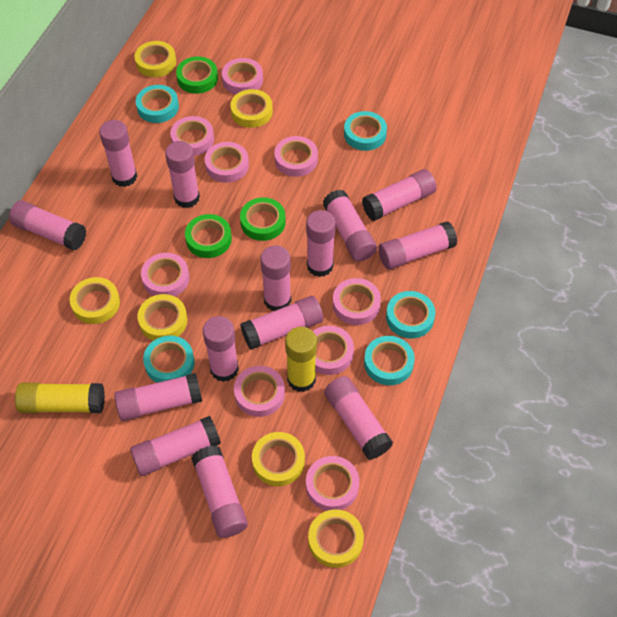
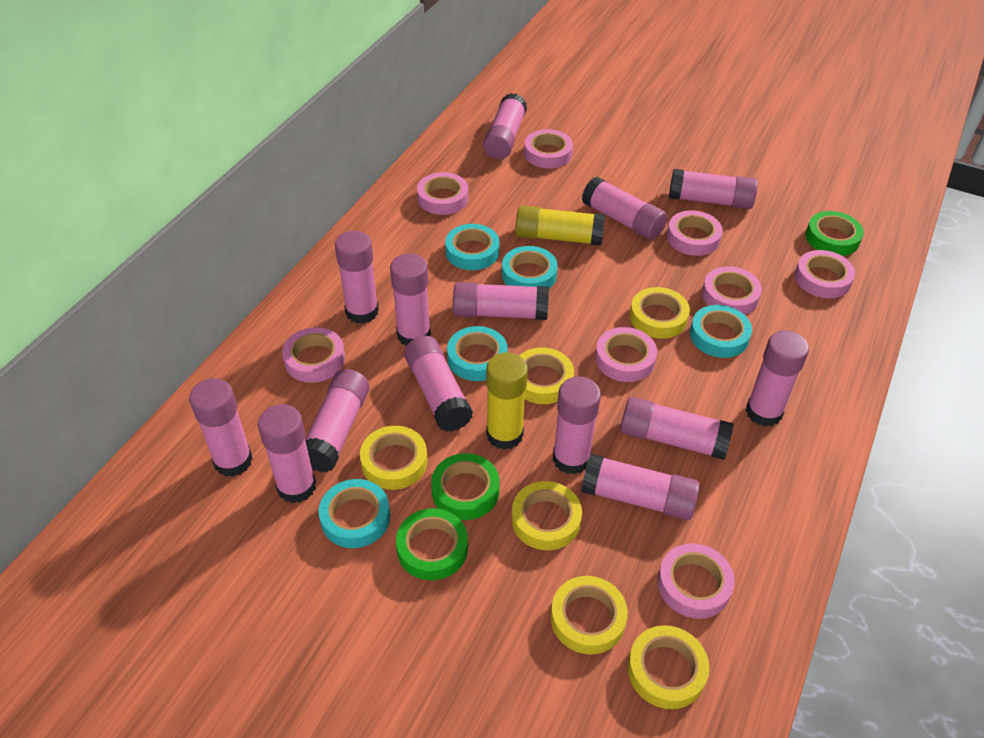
pink tape: 9 -> 8

